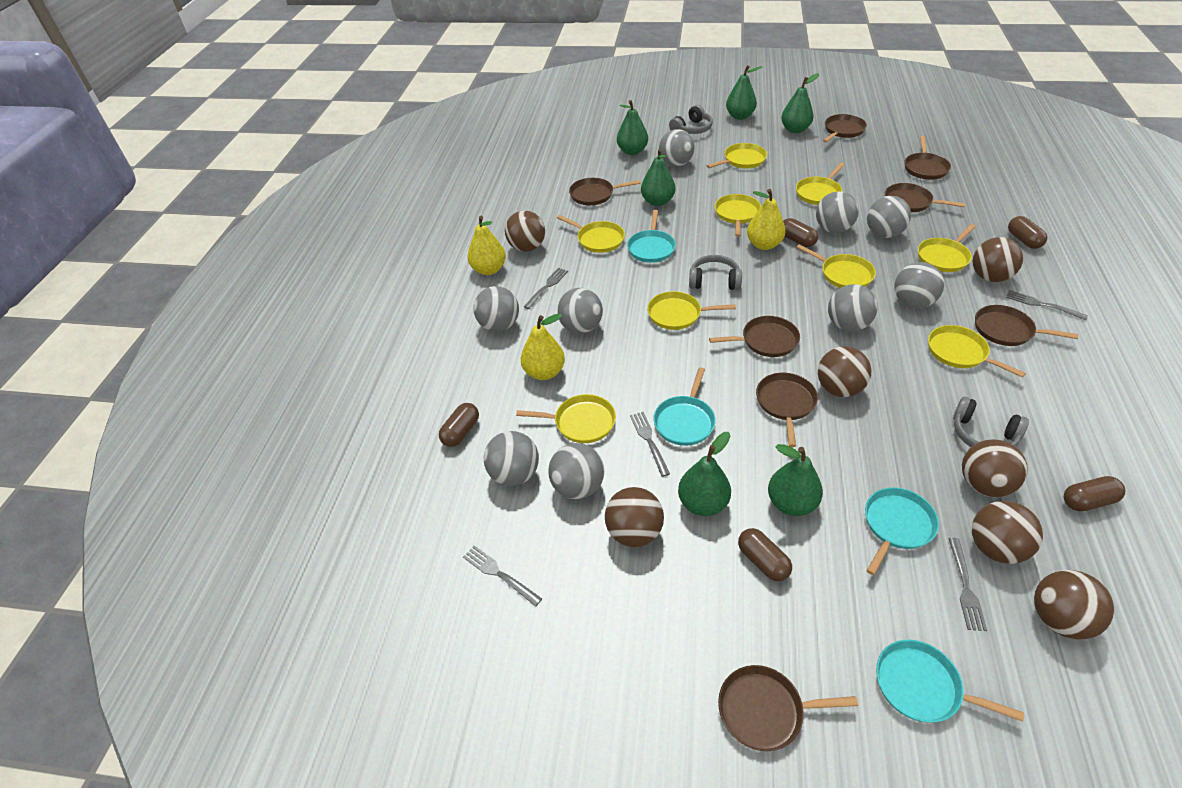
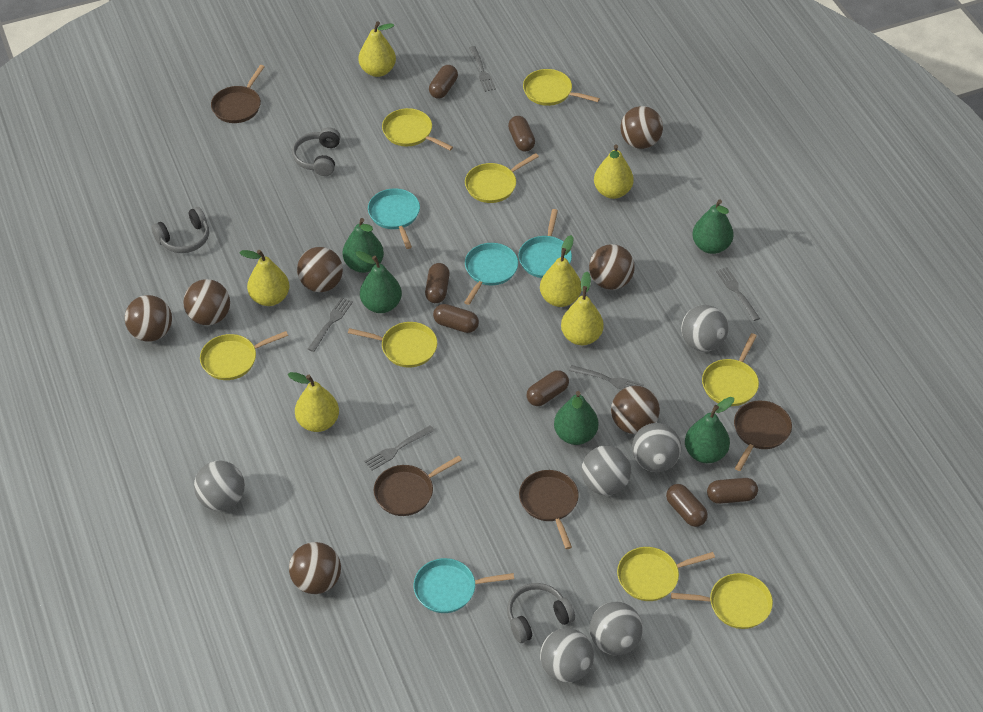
brown capsule: 5 -> 7
brown pan: 8 -> 4
green pear: 6 -> 5
grey ball: 9 -> 6
yellow pan: 9 -> 8
yellow pear: 3 -> 6

